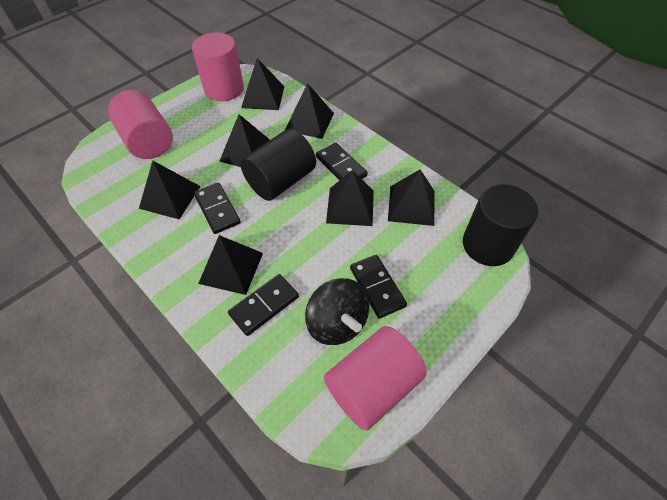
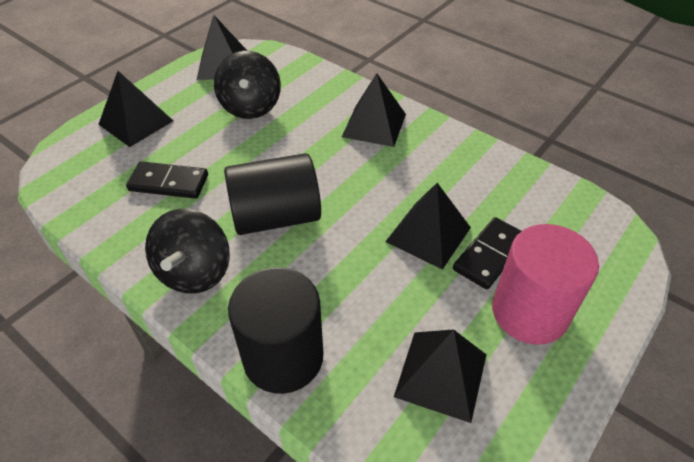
black domino: 4 -> 2
black pyramid: 7 -> 5
black spinning top: 1 -> 2
pink cylinder: 3 -> 1

